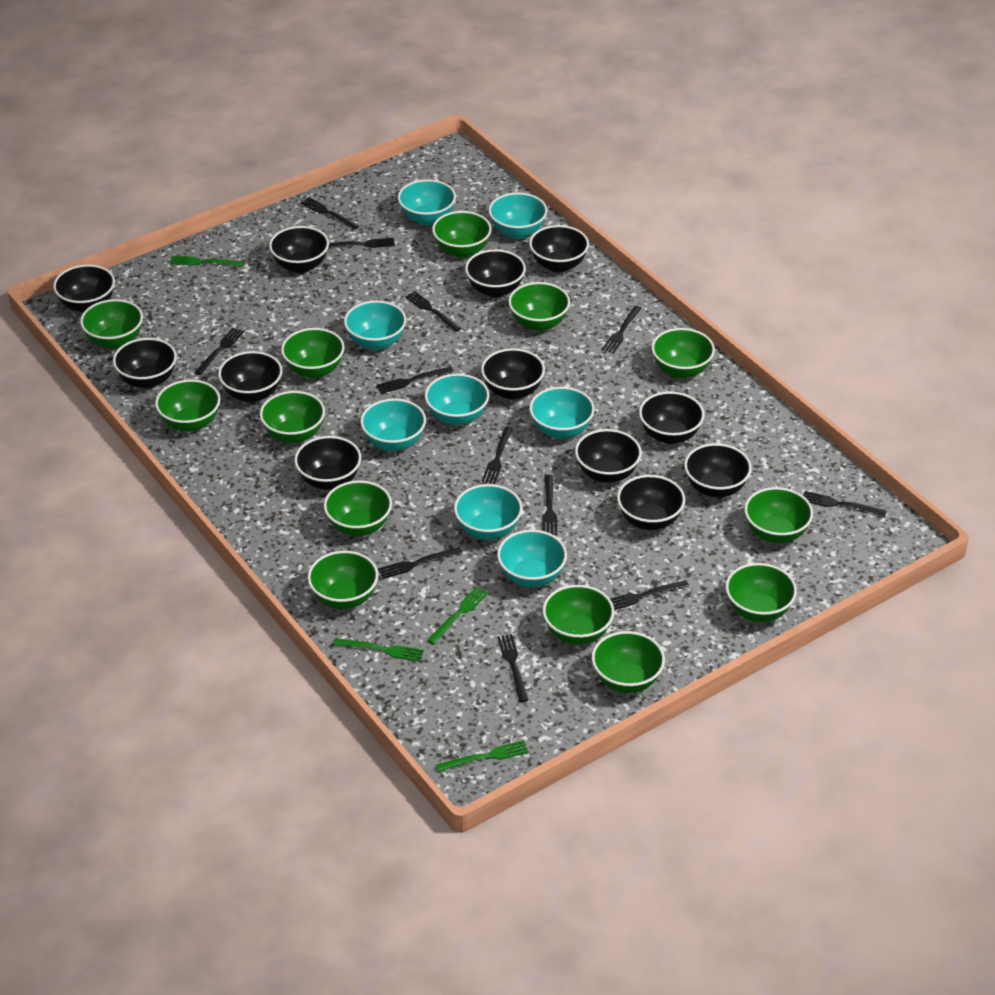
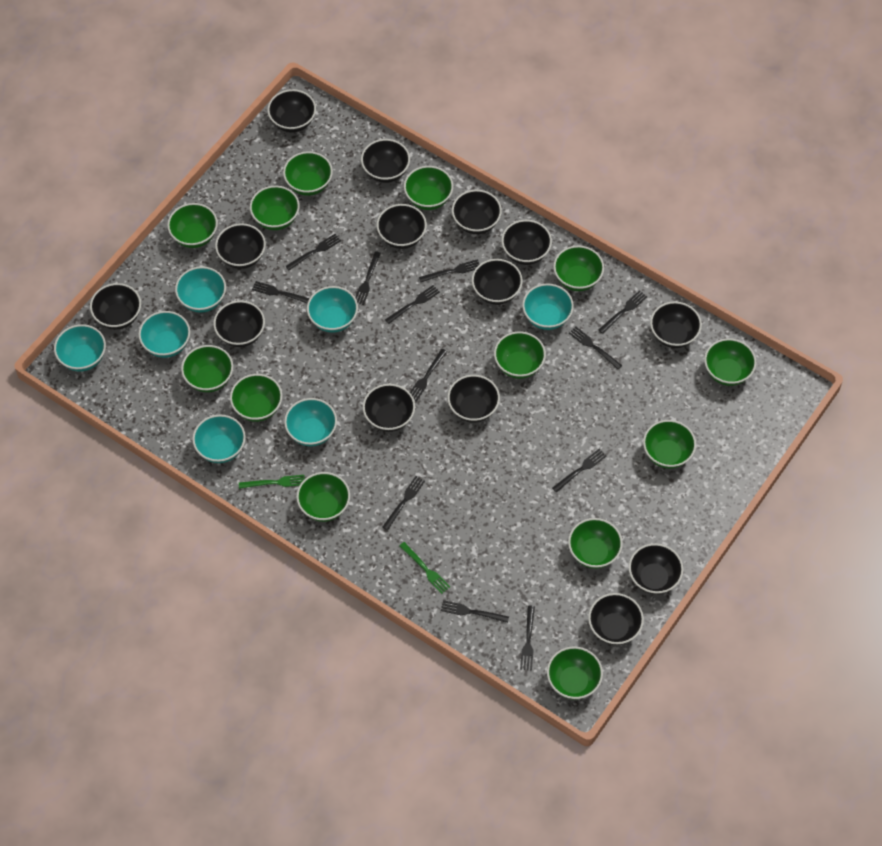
black bowl: 12 -> 14
green fork: 4 -> 2
turquoise bowl: 8 -> 7

